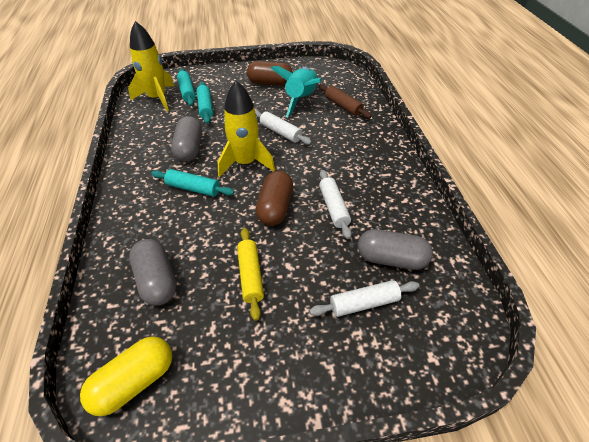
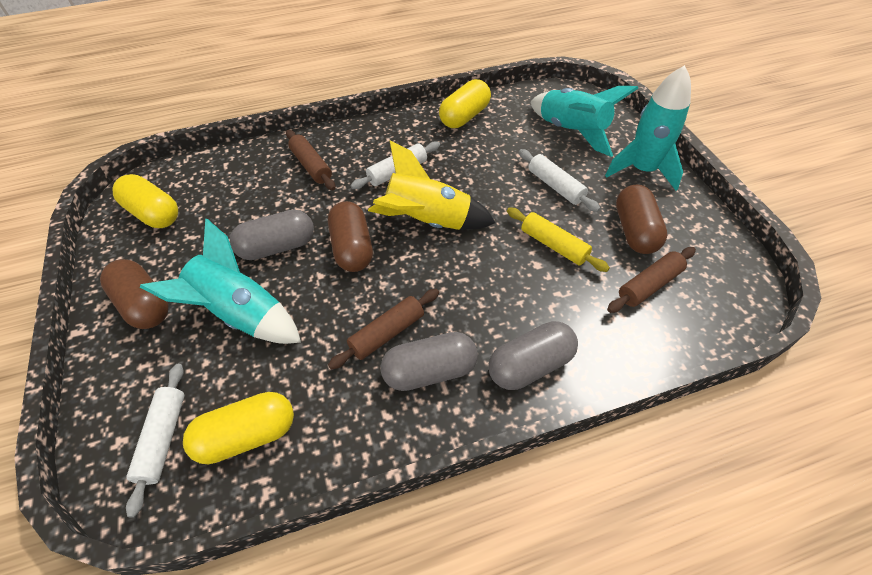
brown capsule: 2 -> 3
brown rolling pin: 1 -> 3
turquoise rocket: 1 -> 3
turquoise rolling pin: 3 -> 0
yellow capsule: 1 -> 3
yellow rocket: 2 -> 1

